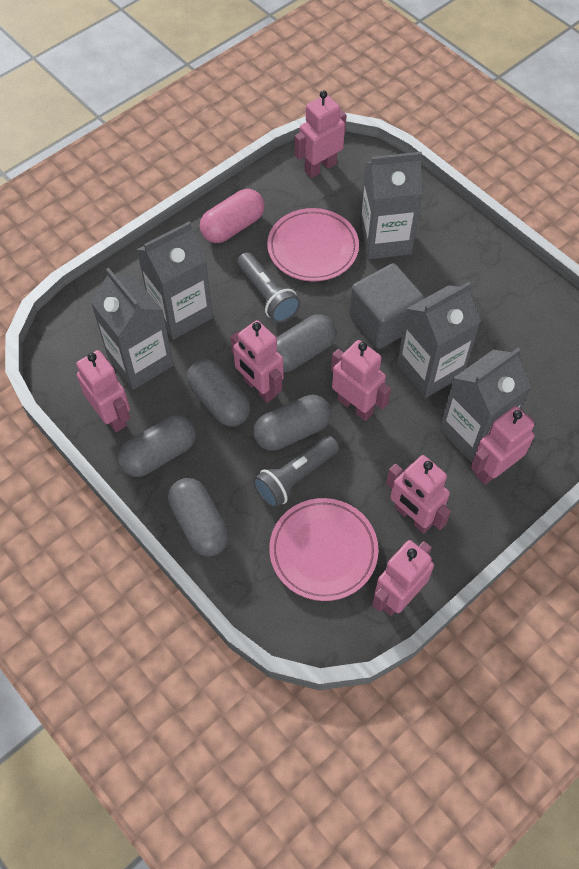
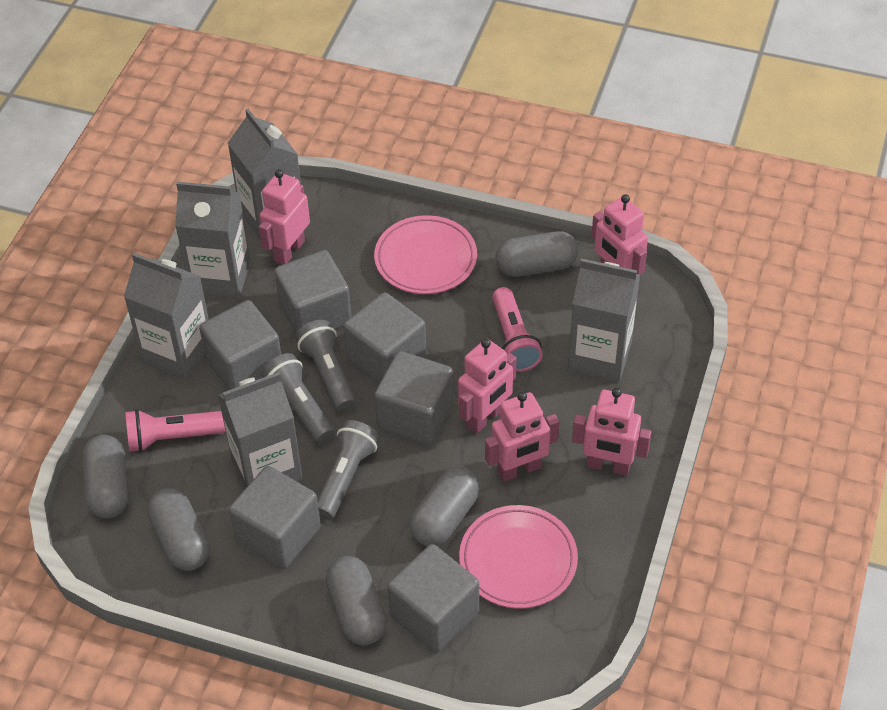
grey cube: 1 -> 6
grey flashlight: 2 -> 3
pink capsule: 1 -> 0
pink flashlight: 0 -> 2
pink robot: 7 -> 5

